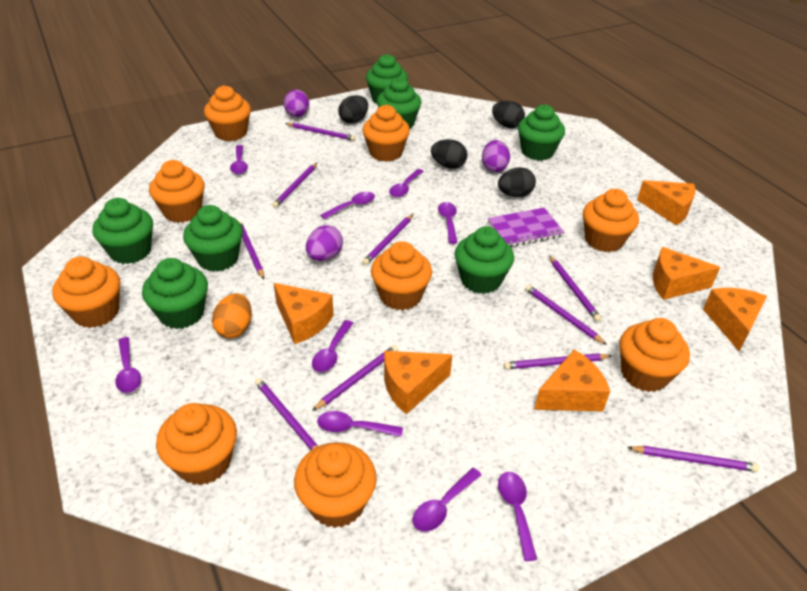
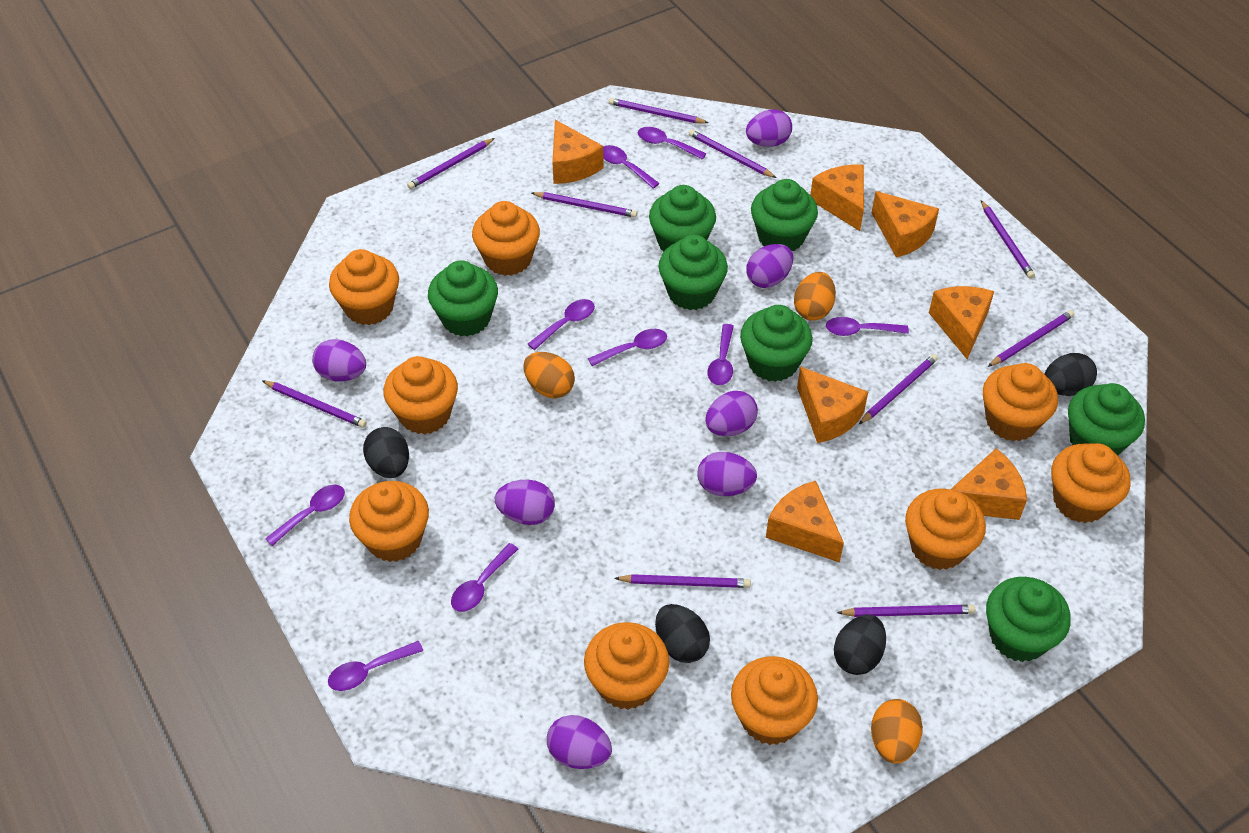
orange cheese: 6 -> 7
orange egg: 1 -> 3
purple egg: 3 -> 7
purple notebook: 1 -> 0

